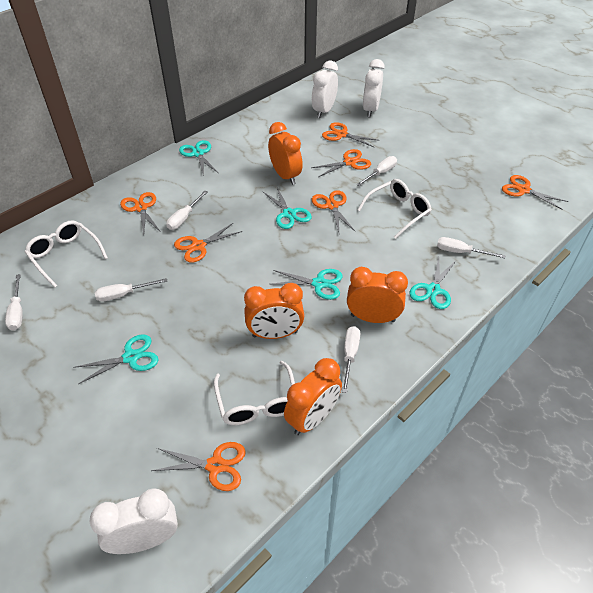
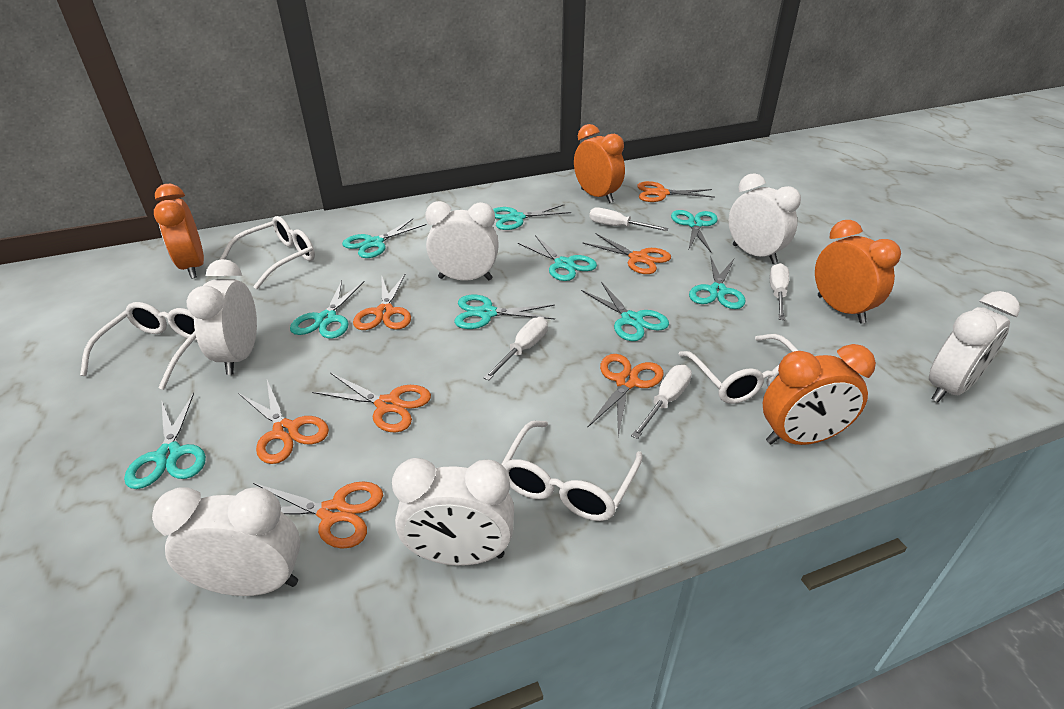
turquoise scissors: 5 -> 9
white clock: 3 -> 6
white glasses: 3 -> 4
white screwdriver: 6 -> 4

